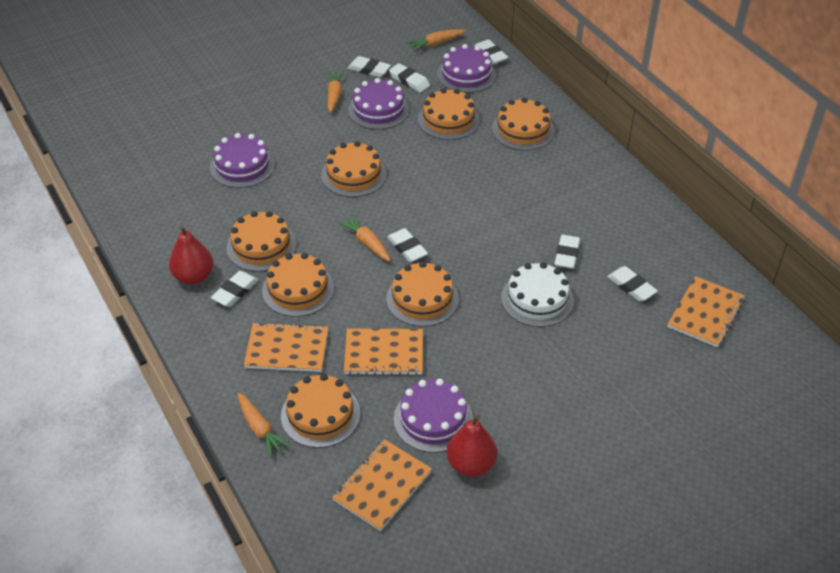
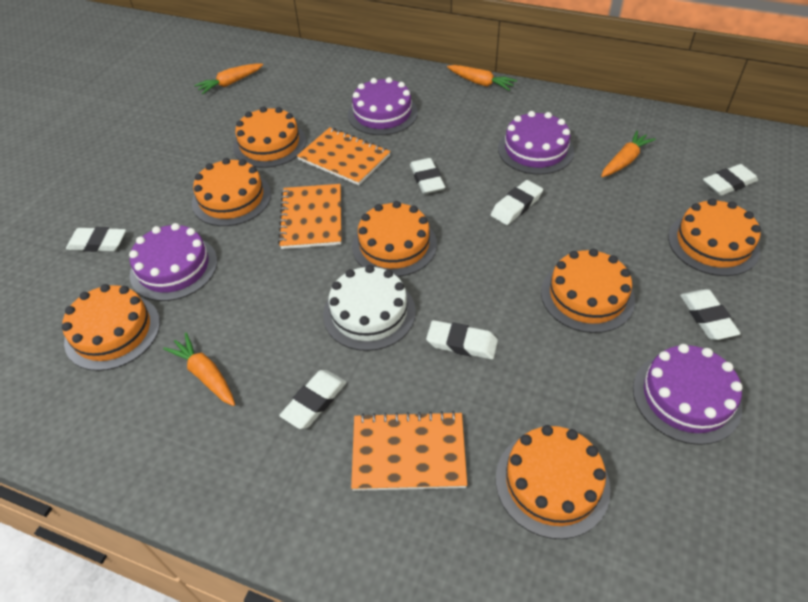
orange notebook: 4 -> 3
red pear: 2 -> 0

